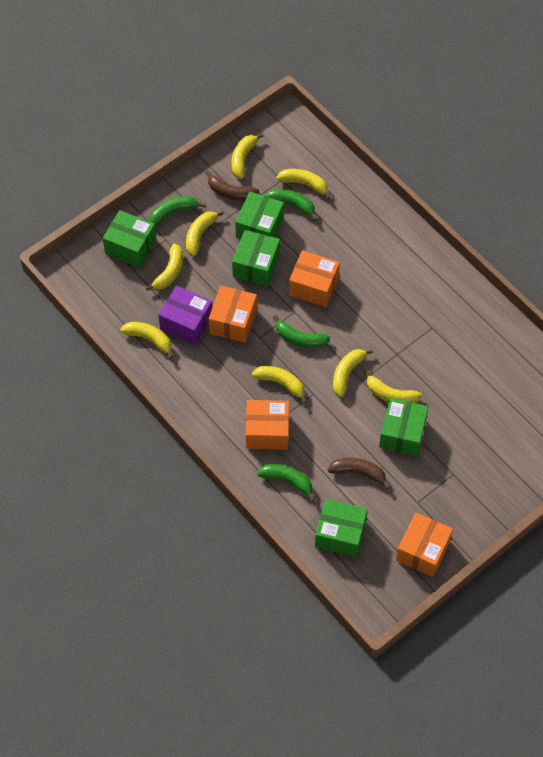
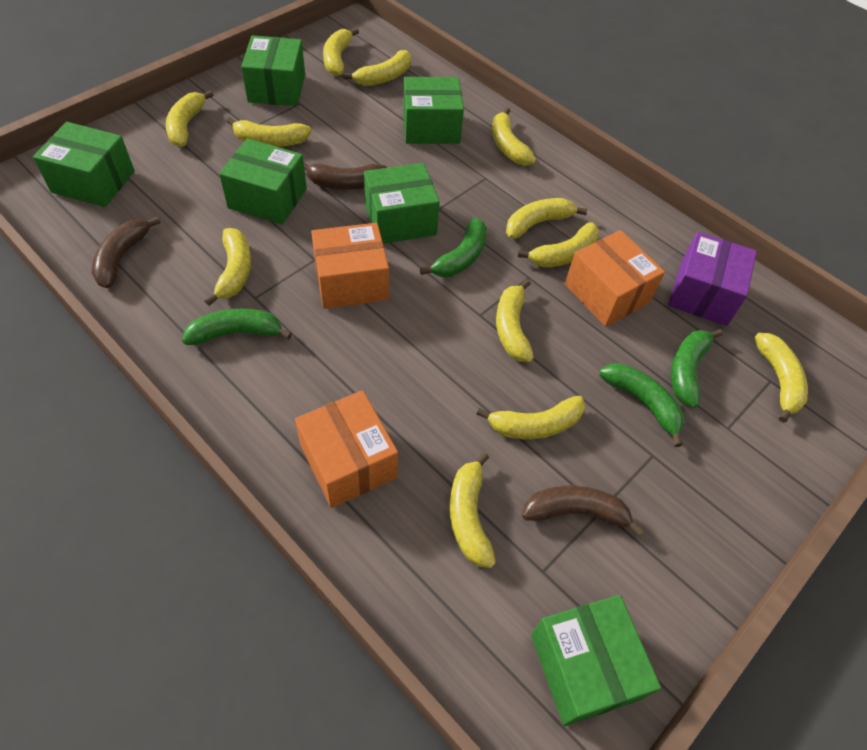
brown banana: 2 -> 3
green box: 5 -> 6
orange box: 4 -> 3
yellow banana: 8 -> 12

